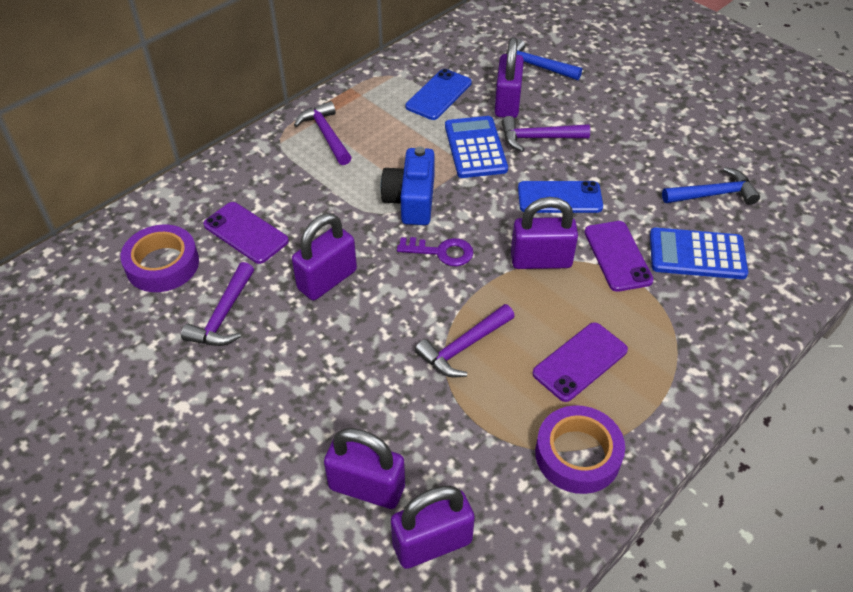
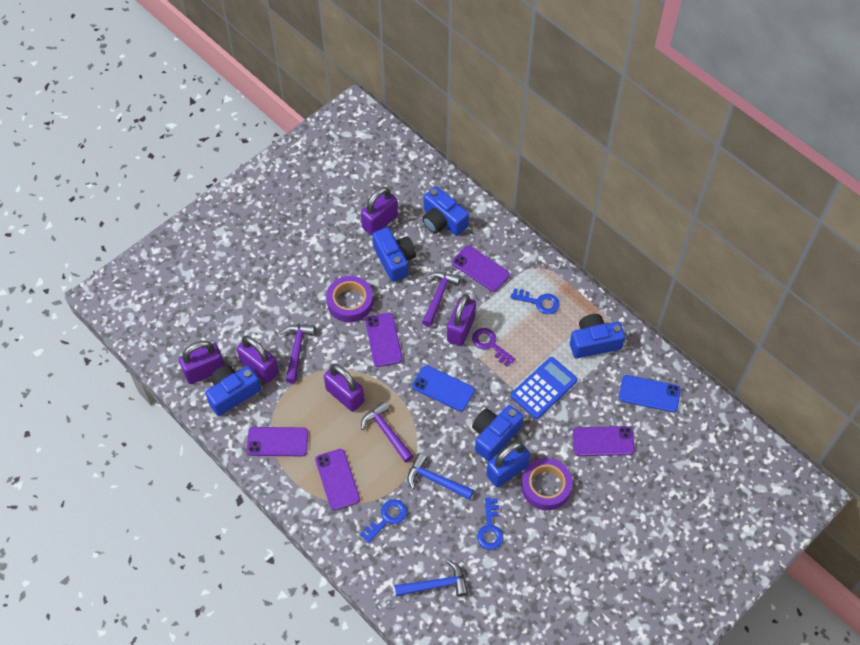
blue calculator: 2 -> 1
blue camera: 1 -> 5
blue key: 0 -> 3
blue padlock: 0 -> 1
purple hammer: 4 -> 3
purple phone: 3 -> 5

